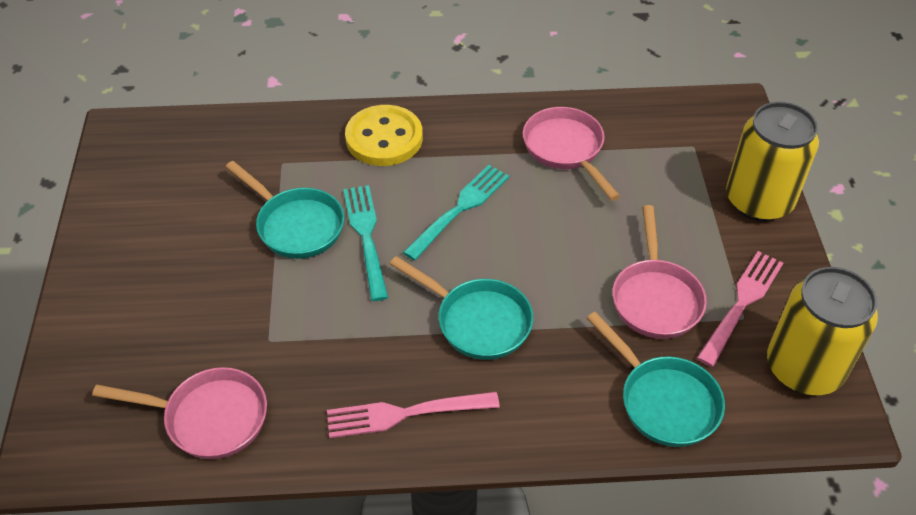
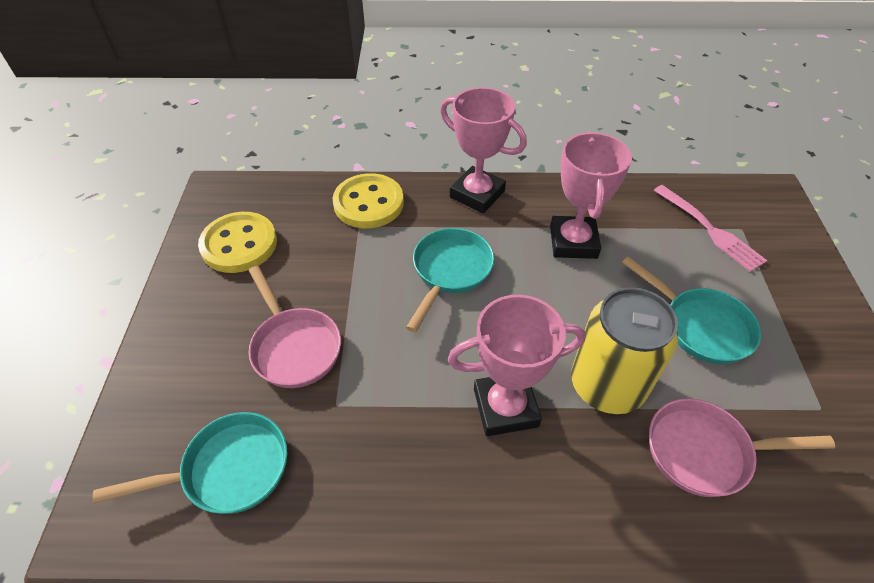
pink fork: 2 -> 1
pink pan: 3 -> 2
pink trophy: 0 -> 3
turquoise fork: 2 -> 0
yellow button: 1 -> 2
yellow can: 2 -> 1

